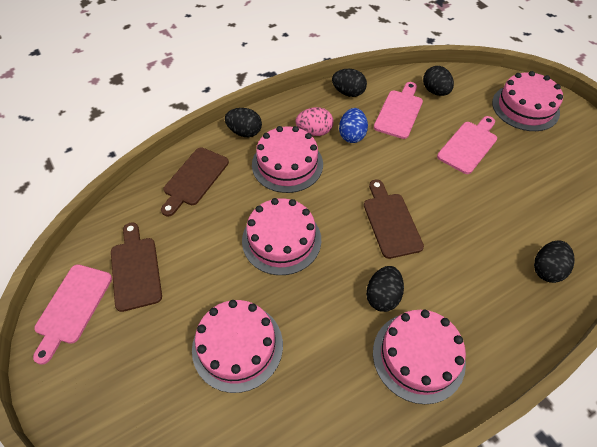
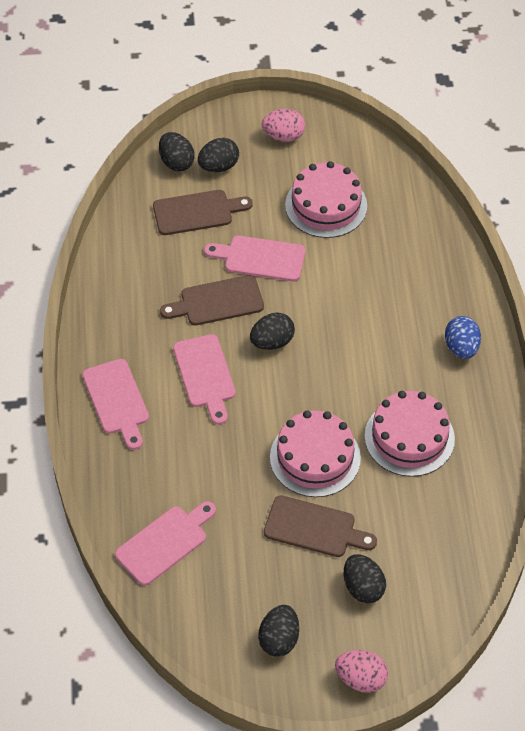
pink cake: 5 -> 3
pink cutting board: 3 -> 4
pink egg: 1 -> 2

